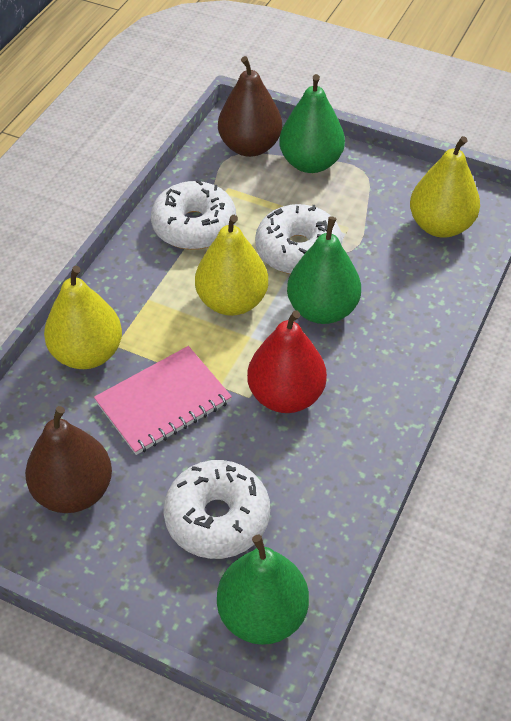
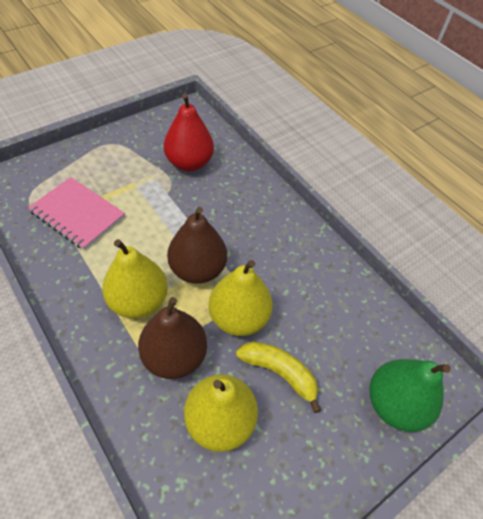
green pear: 3 -> 1
white donut: 3 -> 0
yellow banana: 0 -> 1

